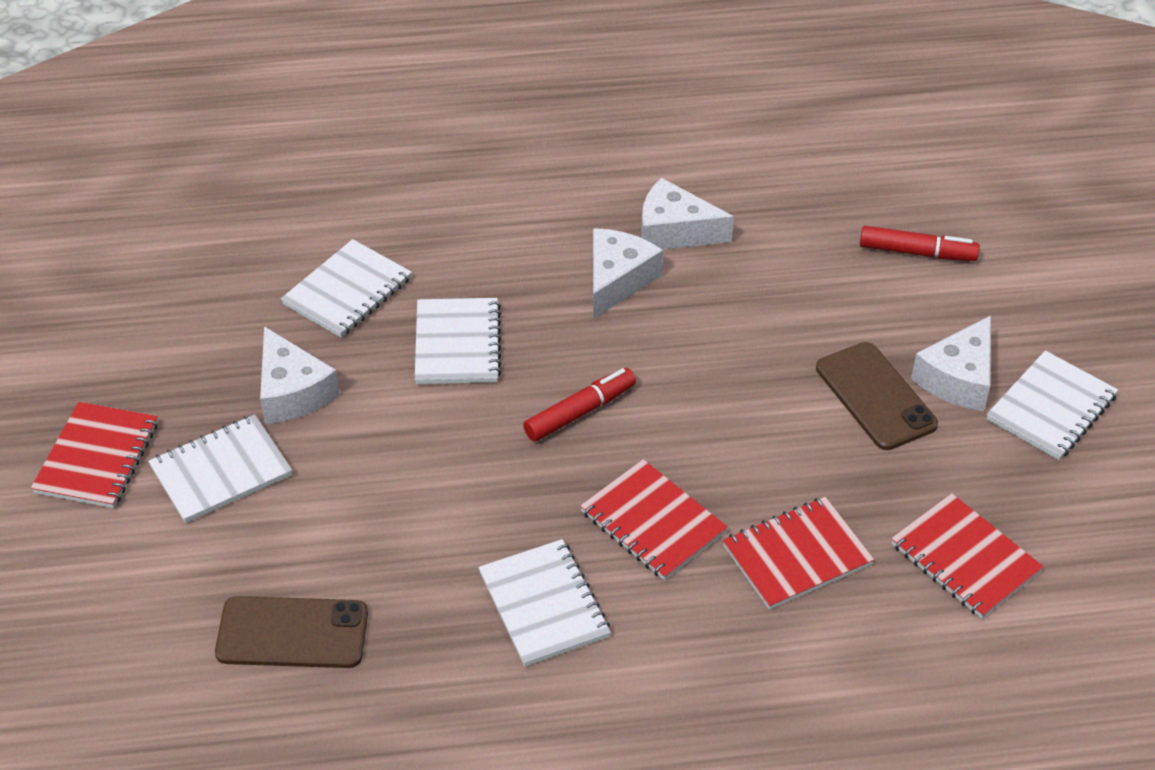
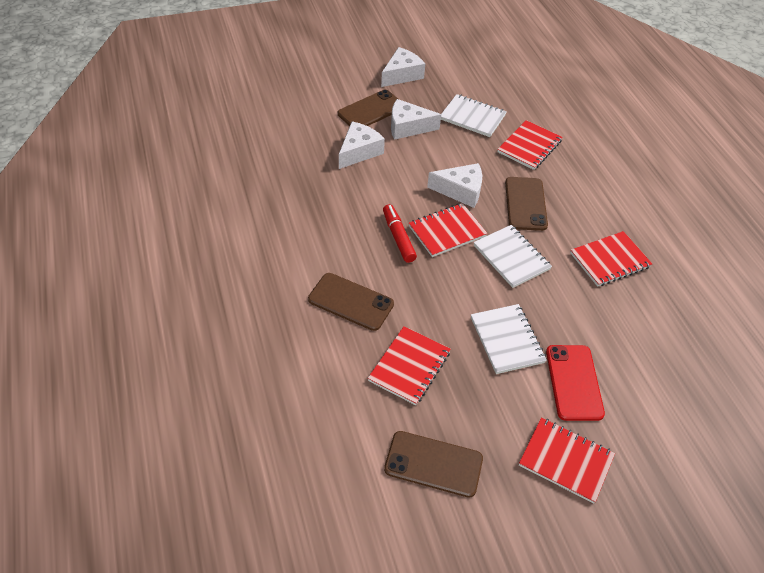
brown phone: 2 -> 4
red marker: 2 -> 1
red notebook: 4 -> 5
red phone: 0 -> 1
white notebook: 5 -> 3

